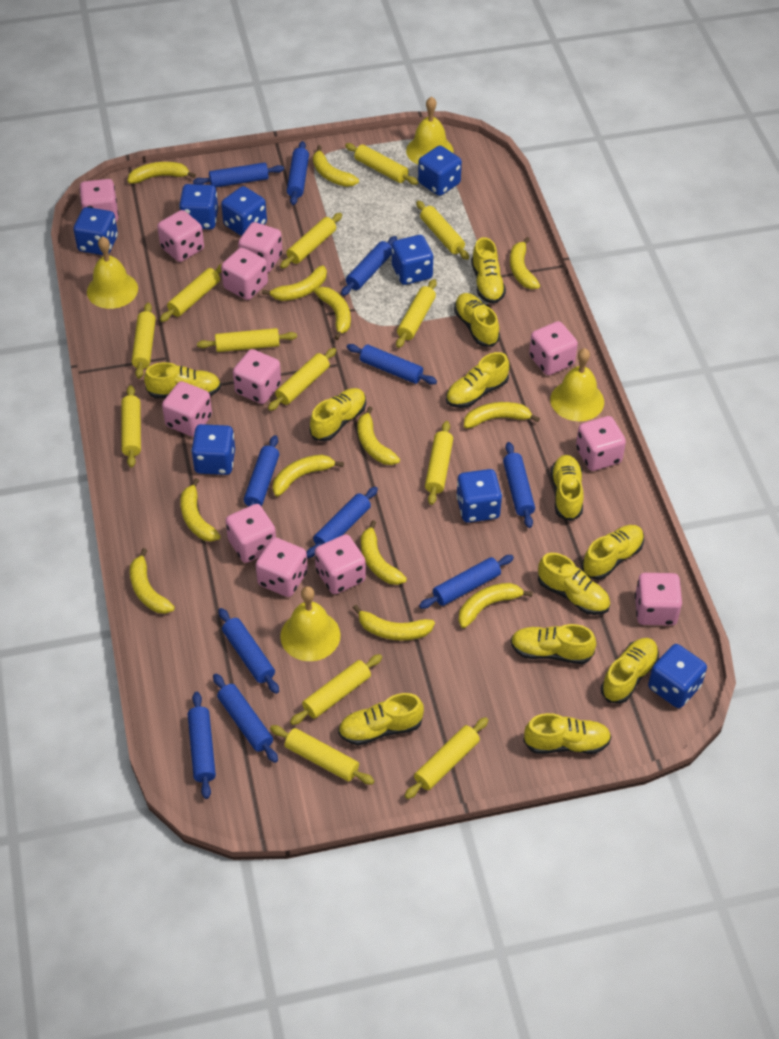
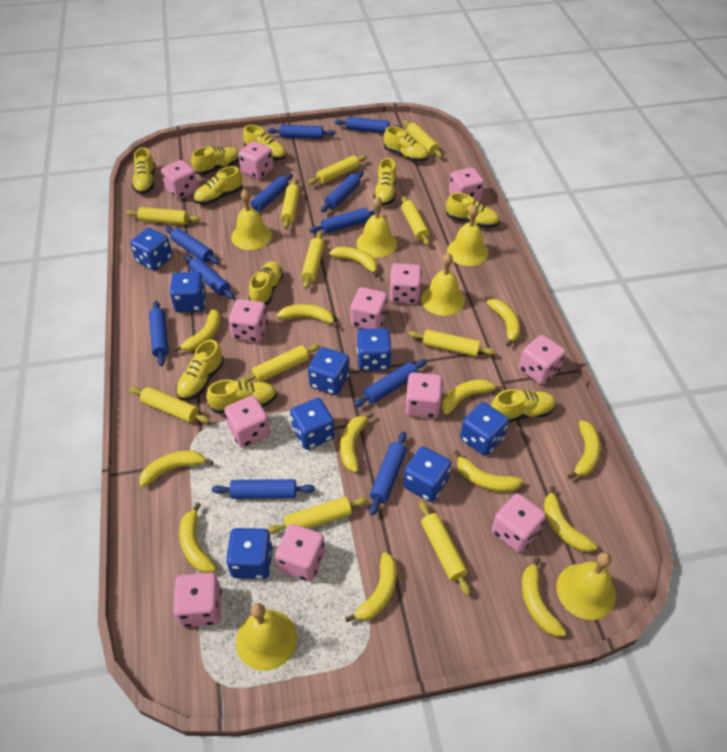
yellow bell: 4 -> 6
yellow rolling pin: 13 -> 11
yellow shoe: 12 -> 11

